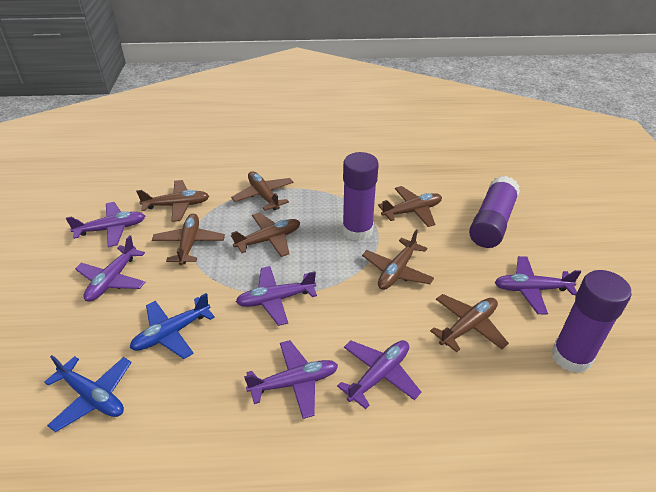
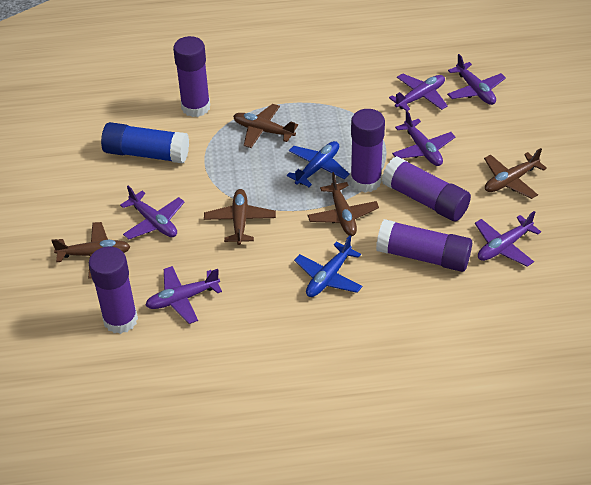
blue glue stick: 0 -> 1
brown plane: 7 -> 5
purple glue stick: 3 -> 5

